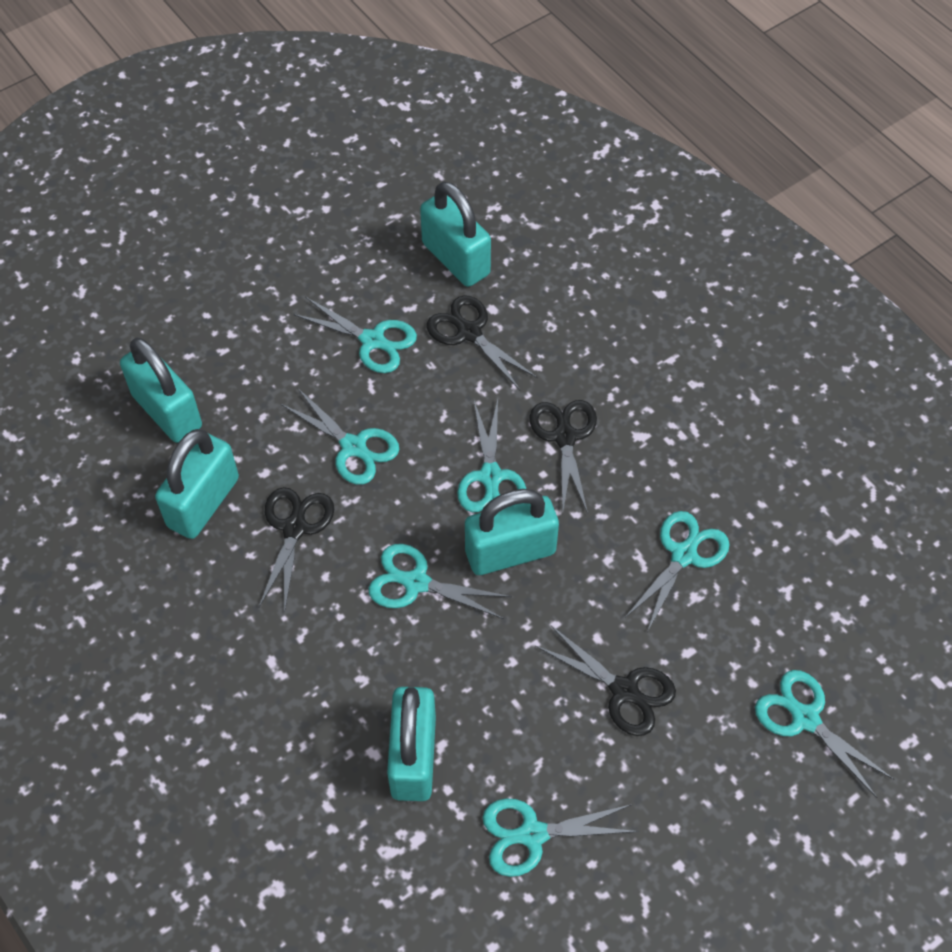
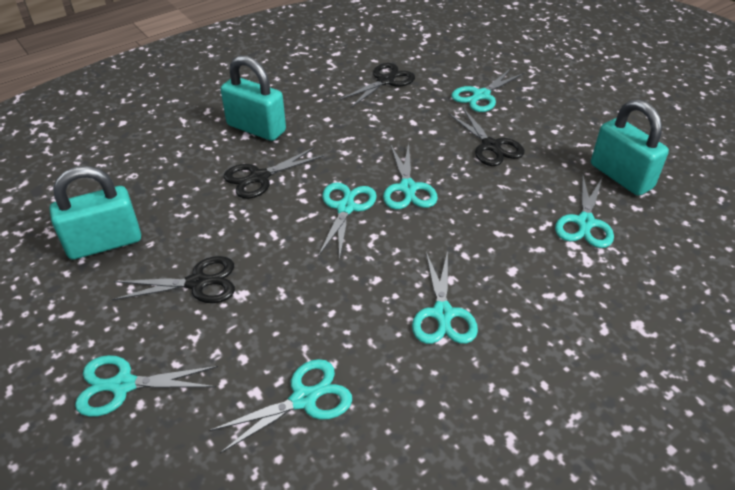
turquoise padlock: 5 -> 3

